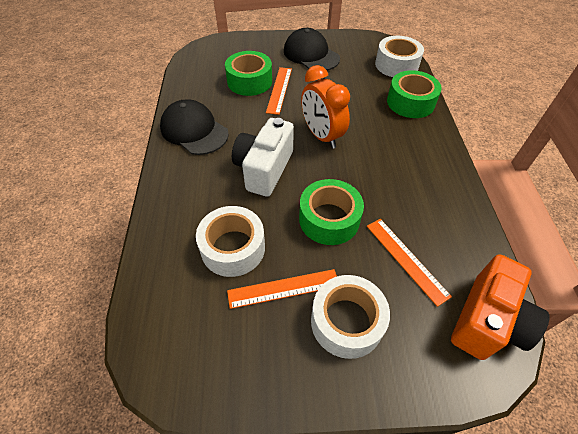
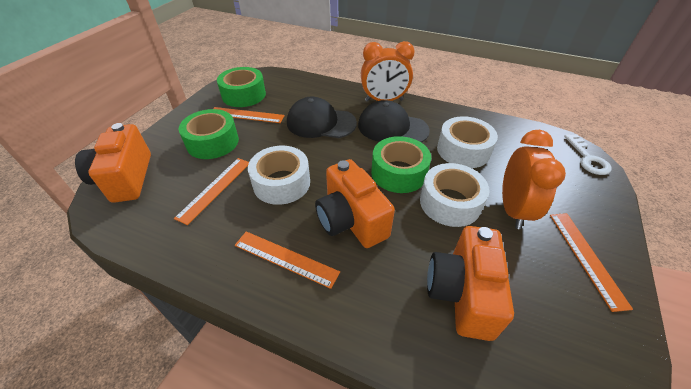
orange camera: 1 -> 3
orange clock: 1 -> 2
orange ruler: 3 -> 4
white camera: 1 -> 0
white key: 0 -> 1

